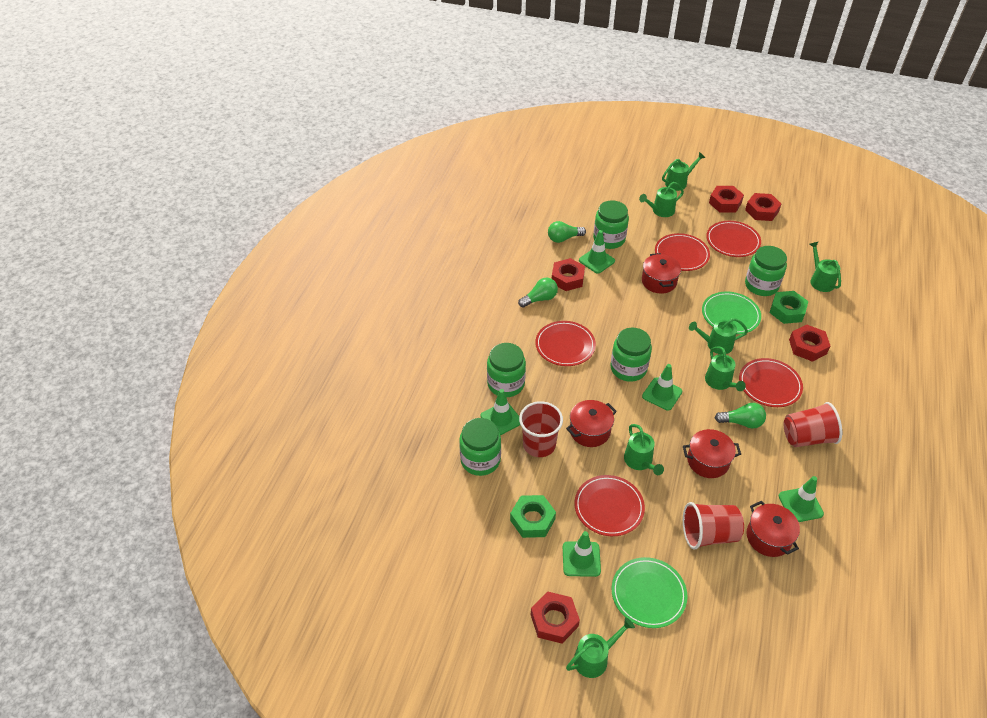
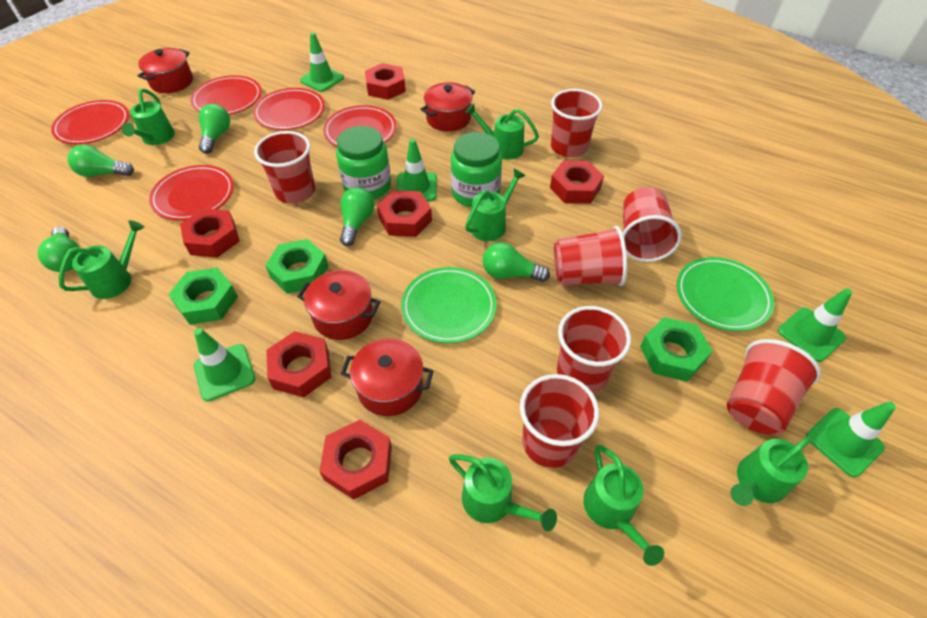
green jar: 5 -> 2
green light bulb: 3 -> 5
green nut: 2 -> 3
red cup: 3 -> 7
red nut: 5 -> 6

